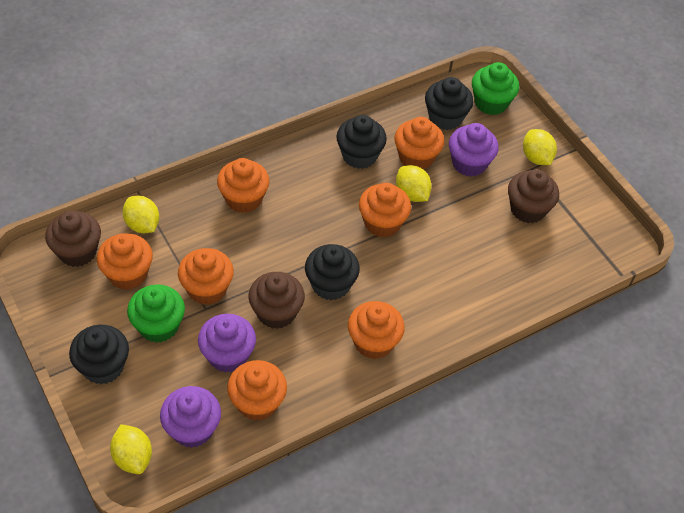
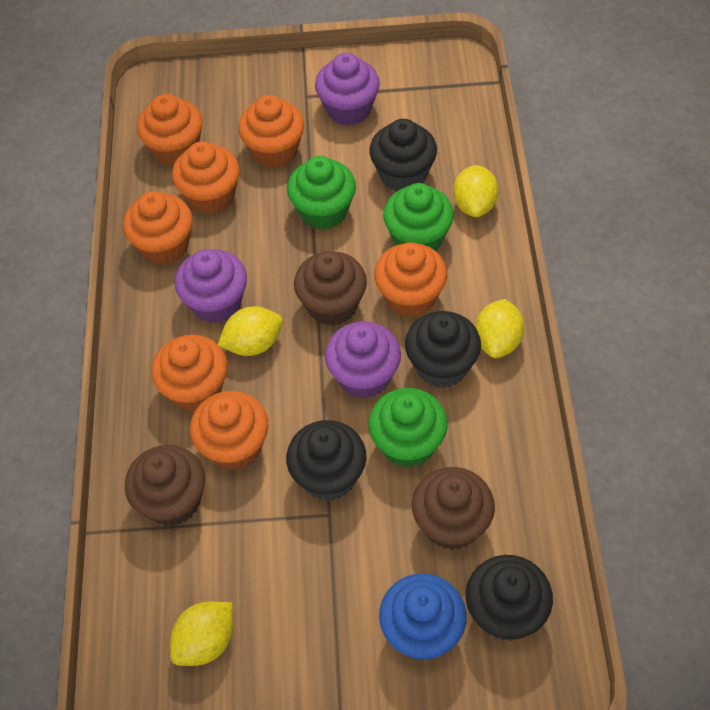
blue cupcake: 0 -> 1
green cupcake: 2 -> 3

